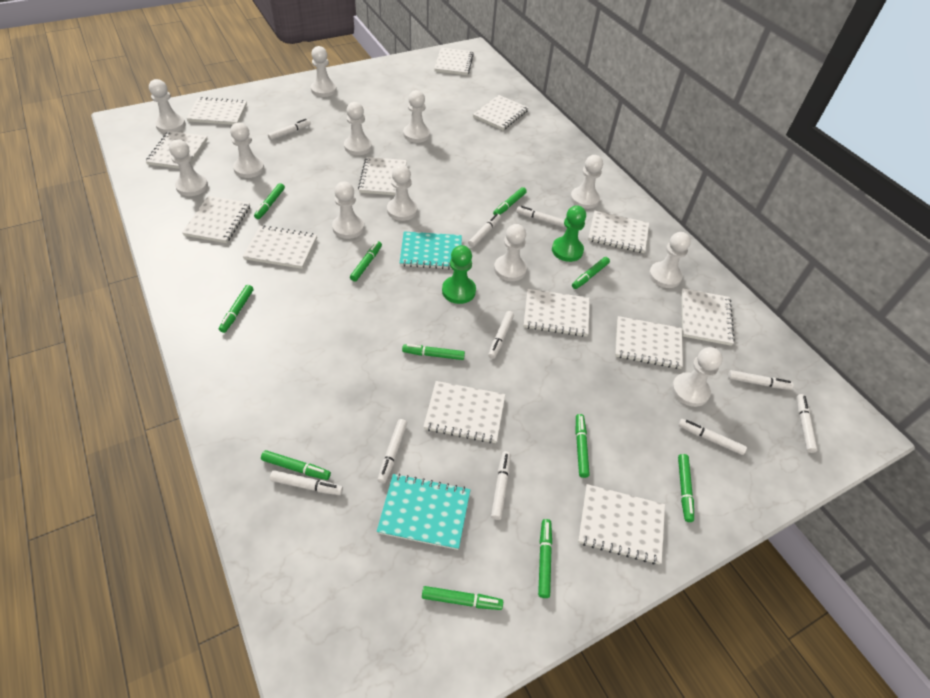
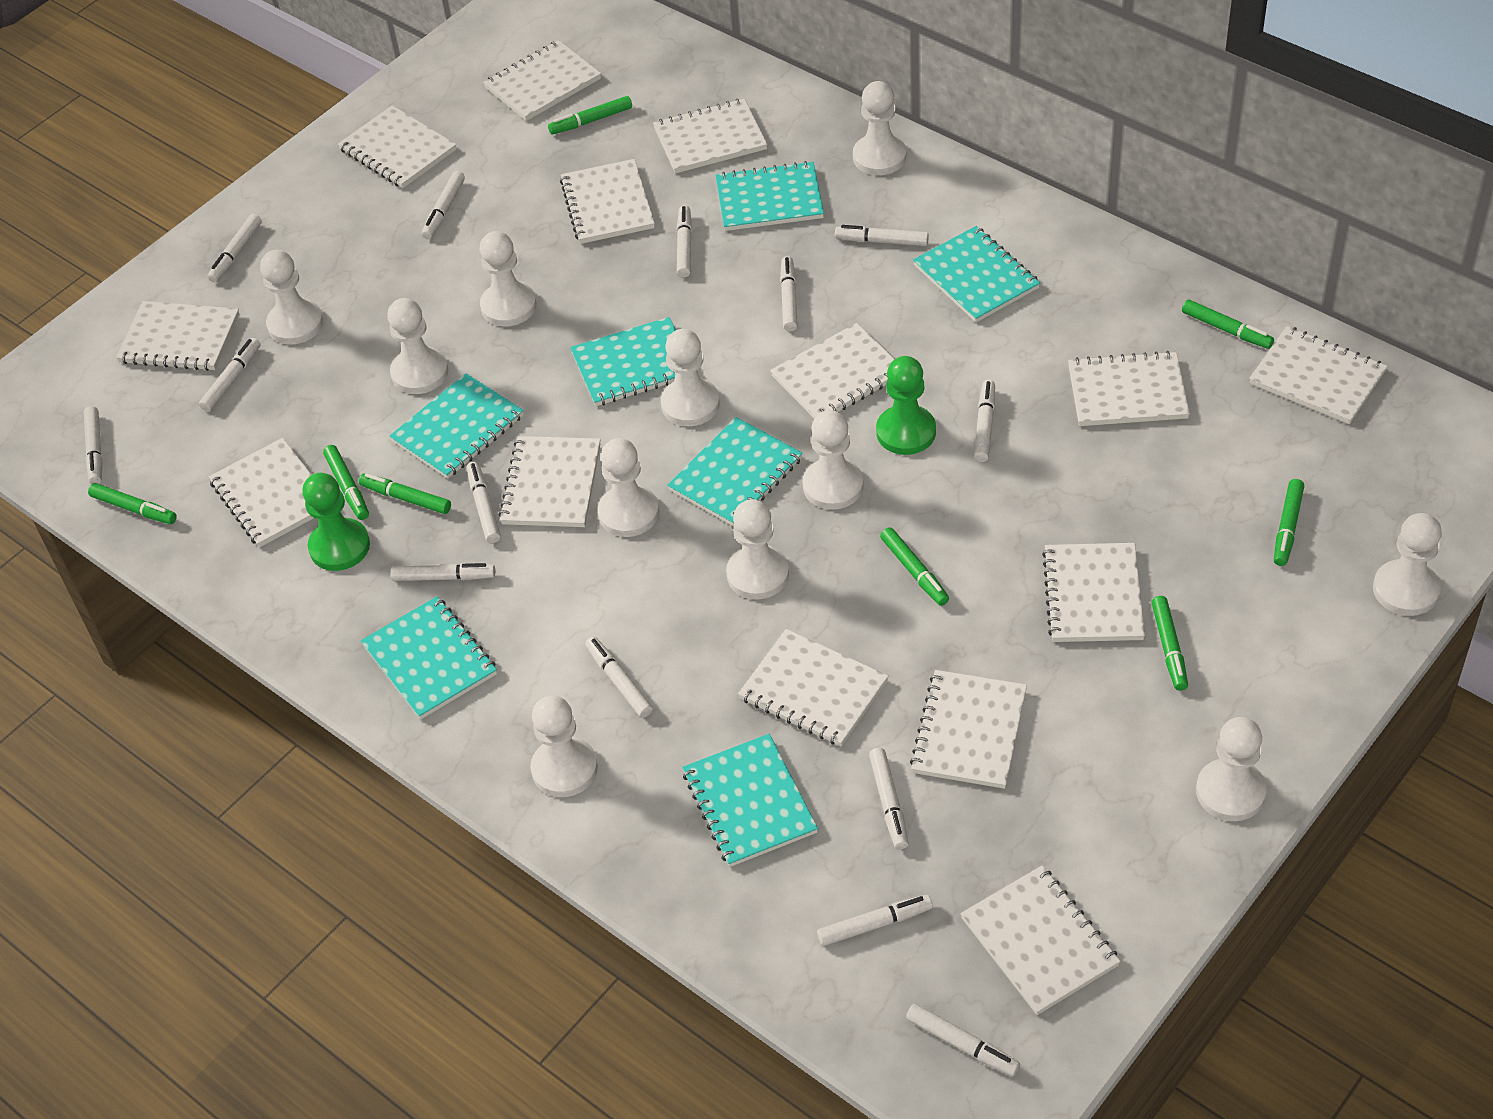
green marker: 11 -> 8
turquoise notebook: 2 -> 7
white marker: 10 -> 14
white notebook: 13 -> 14
white pawn: 12 -> 11

